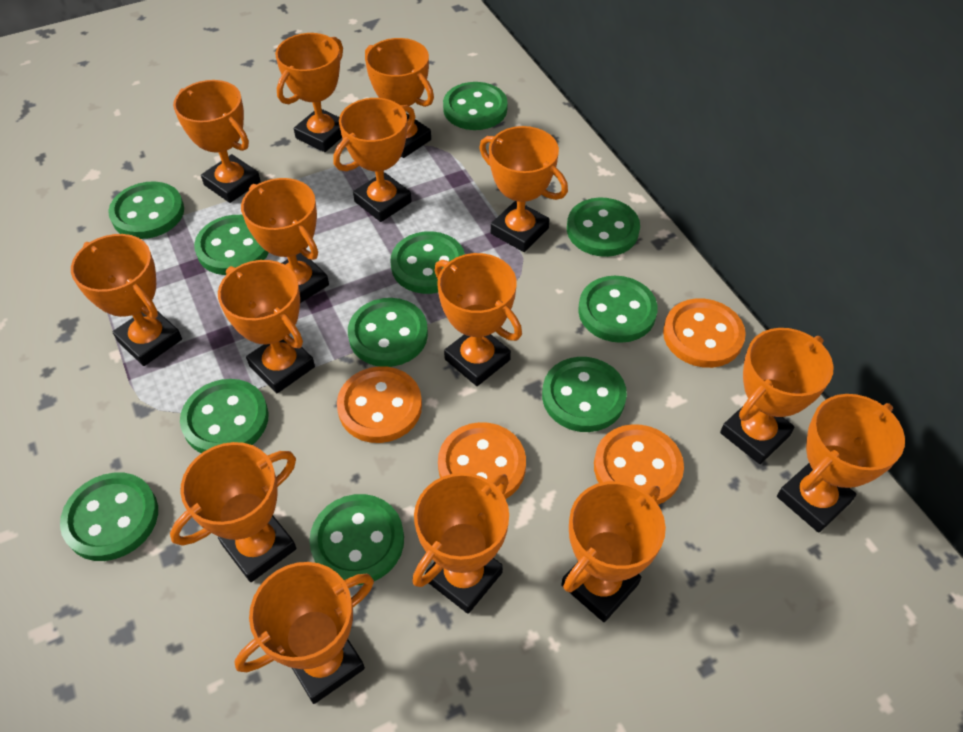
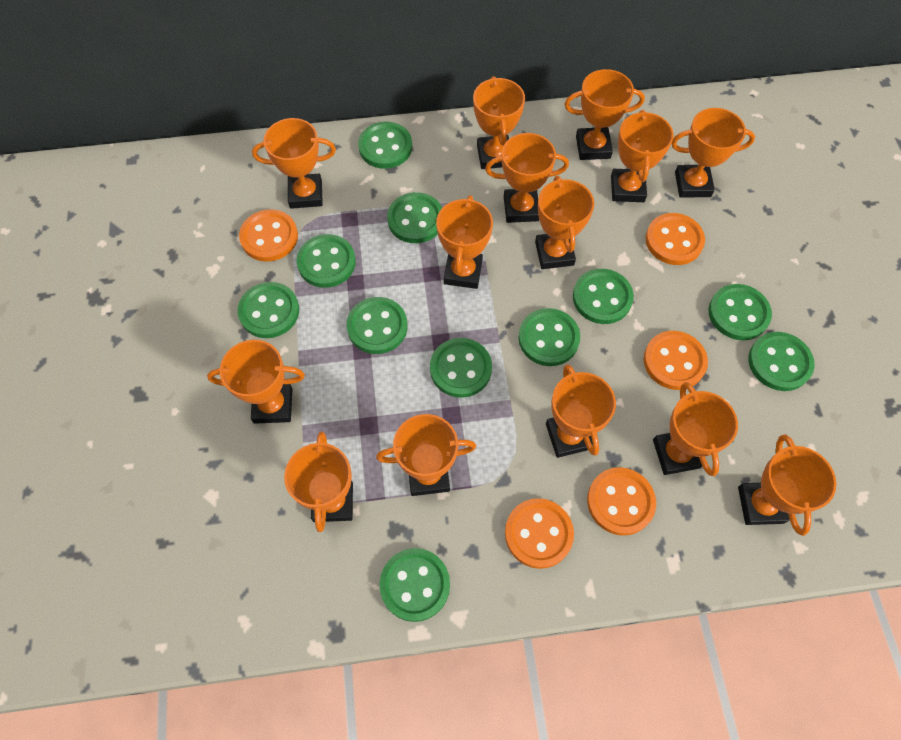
orange button: 4 -> 5
orange trophy: 15 -> 14

